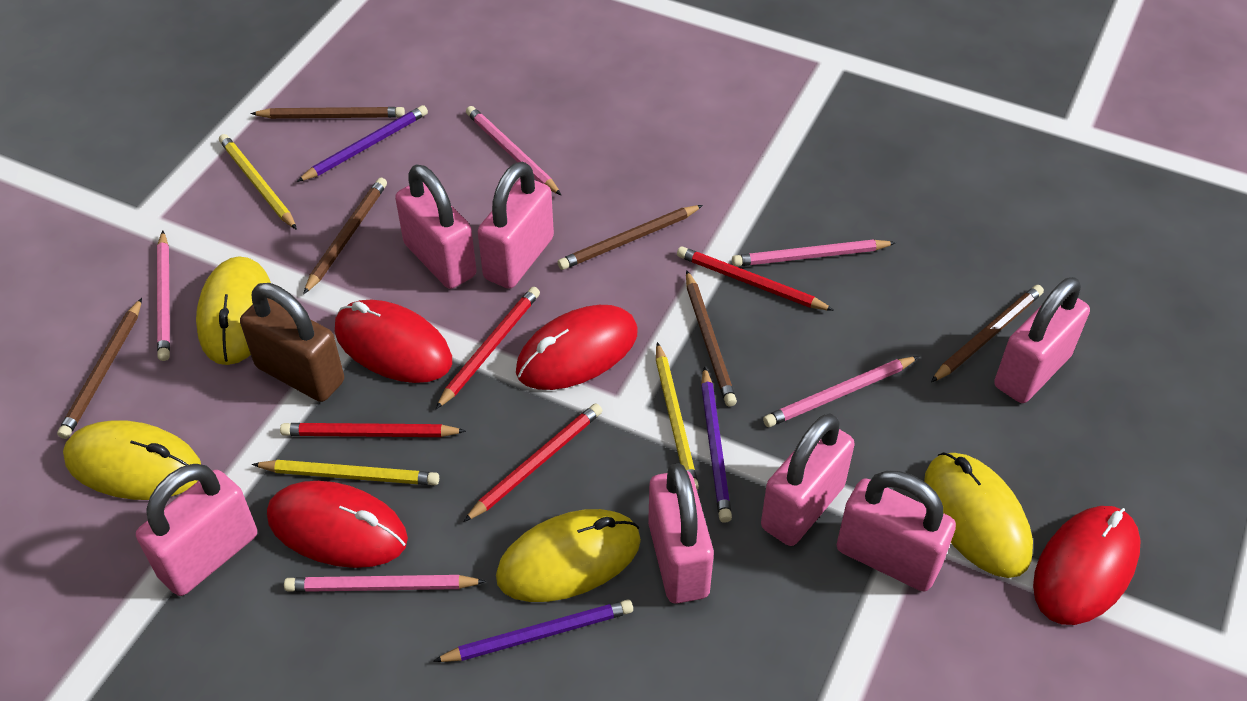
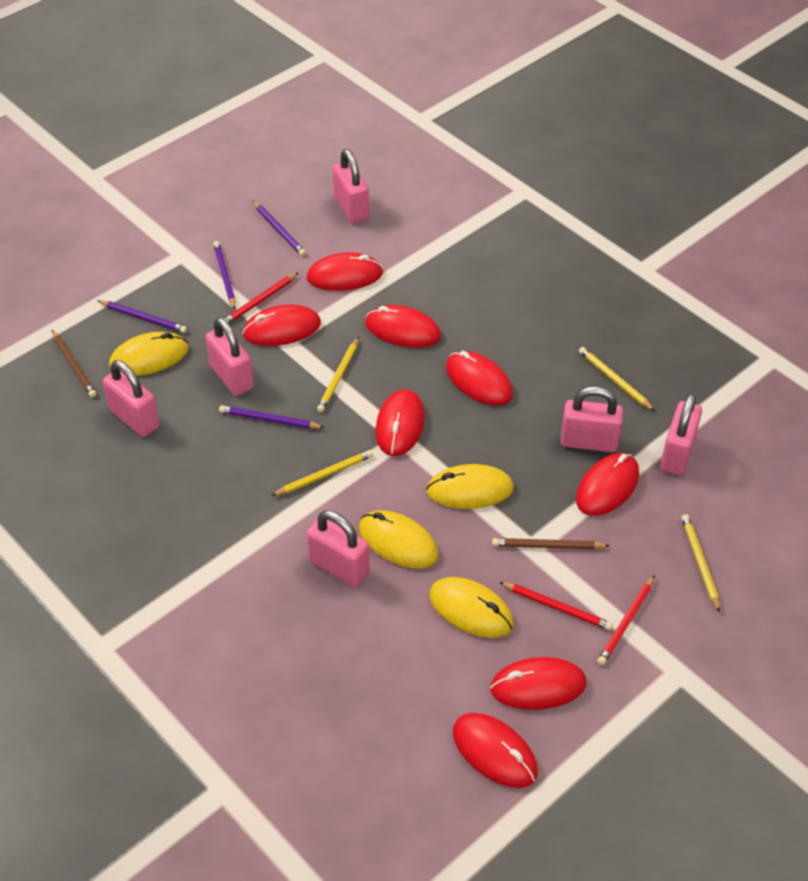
brown padlock: 1 -> 0
brown pencil: 6 -> 2
pink padlock: 7 -> 6
pink pencil: 5 -> 0
purple pencil: 3 -> 4
red mouse: 4 -> 8
red pencil: 4 -> 3
yellow pencil: 3 -> 4

